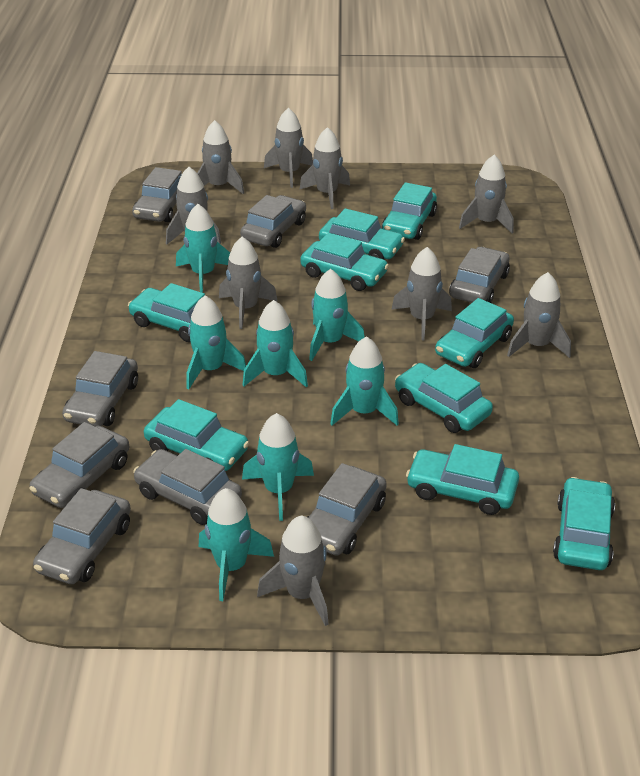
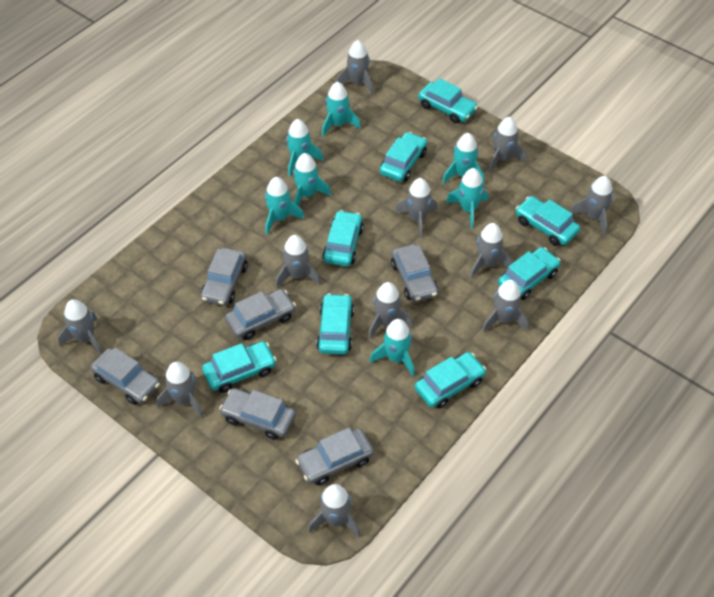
grey car: 8 -> 6
grey rocket: 9 -> 11
turquoise car: 9 -> 8

